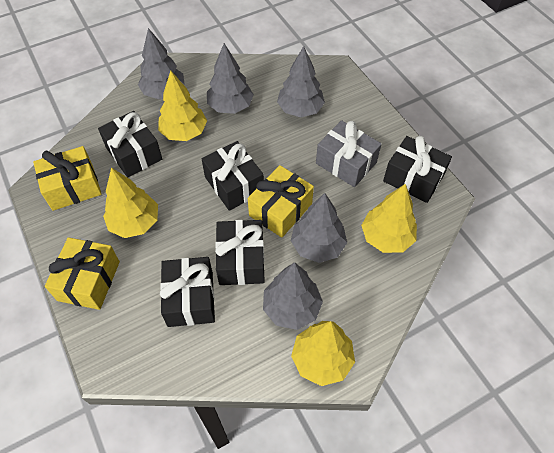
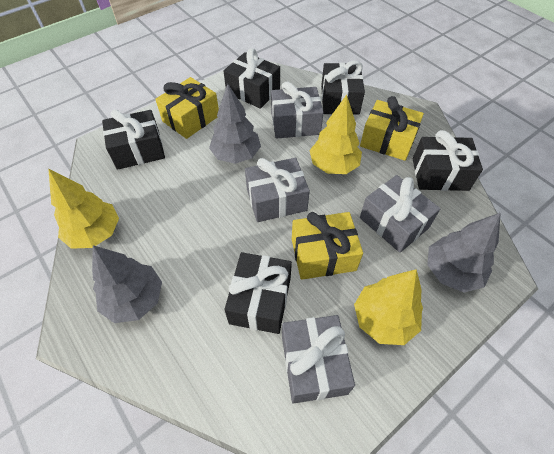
grey gift: 1 -> 4
grey tree: 5 -> 3
yellow tree: 4 -> 3

